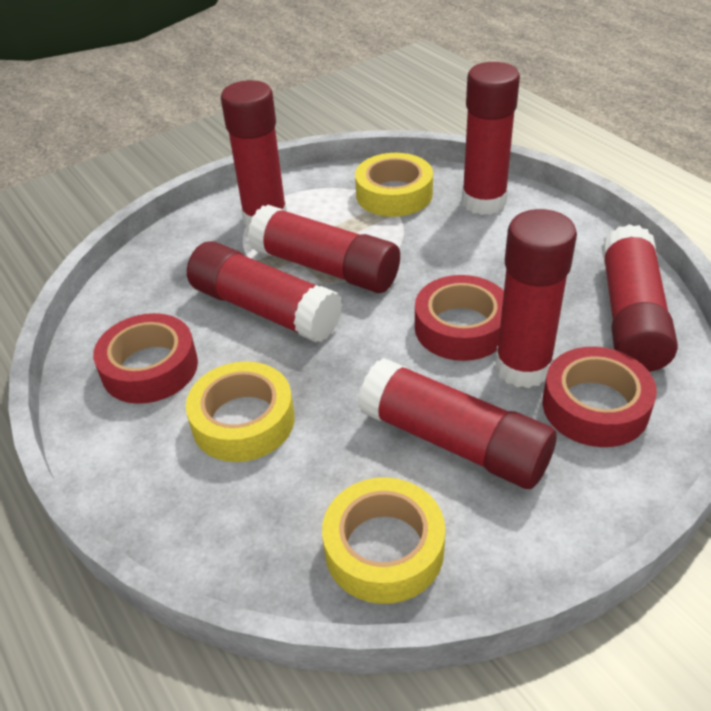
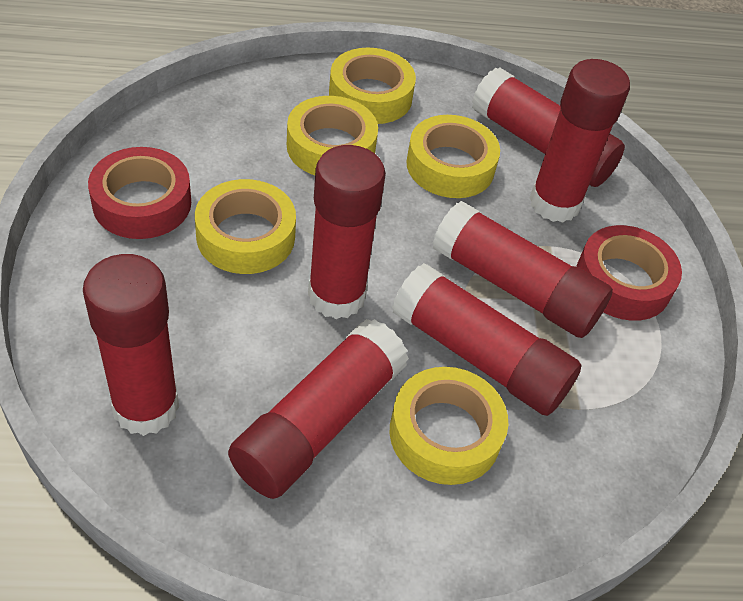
red tape: 3 -> 2
yellow tape: 3 -> 5

